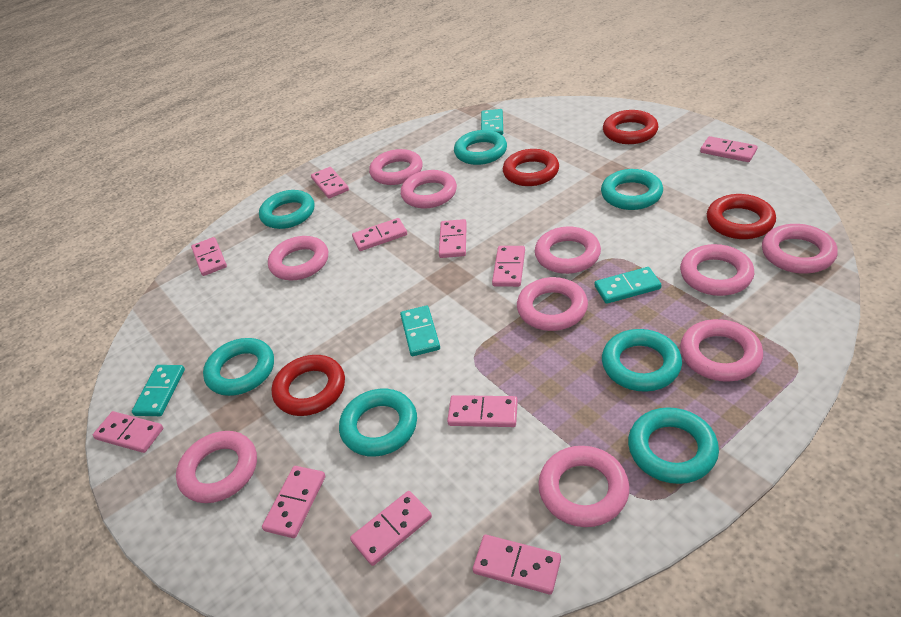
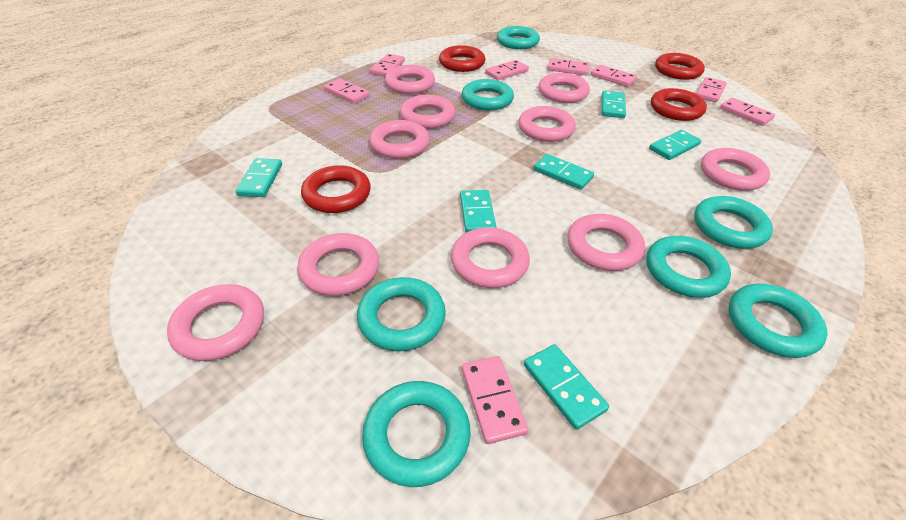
pink domino: 11 -> 8
turquoise domino: 4 -> 6

